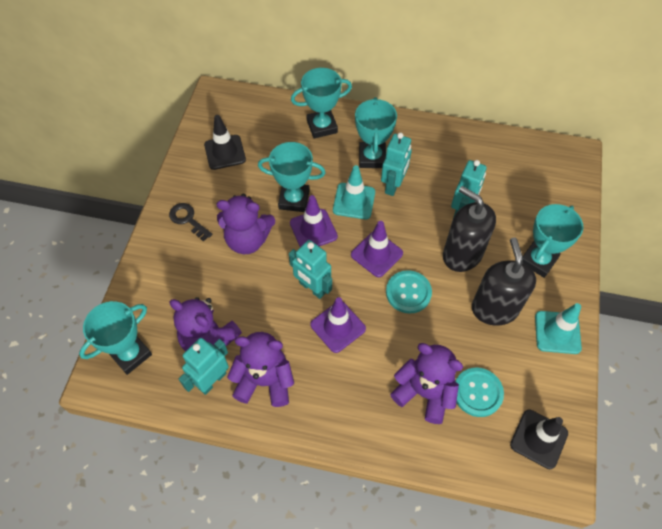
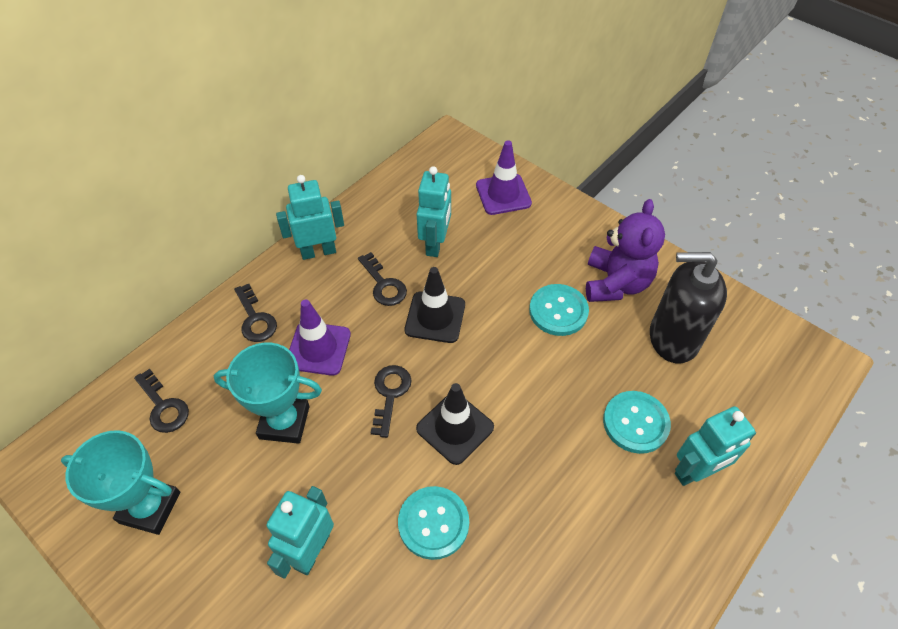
black key: 1 -> 4
black soap dispenser: 2 -> 1
purple teddy bear: 4 -> 1
purple traffic cone: 3 -> 2
turquoise button: 2 -> 3
turquoise traffic cone: 2 -> 0
turquoise trophy: 5 -> 2

